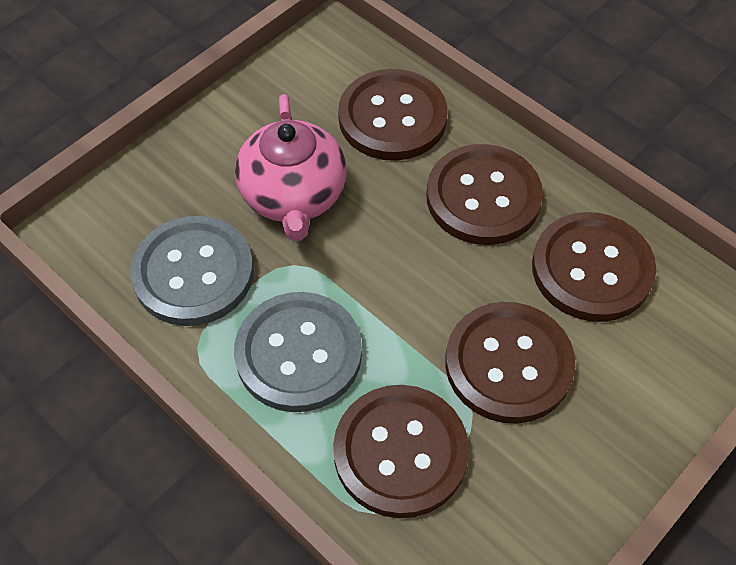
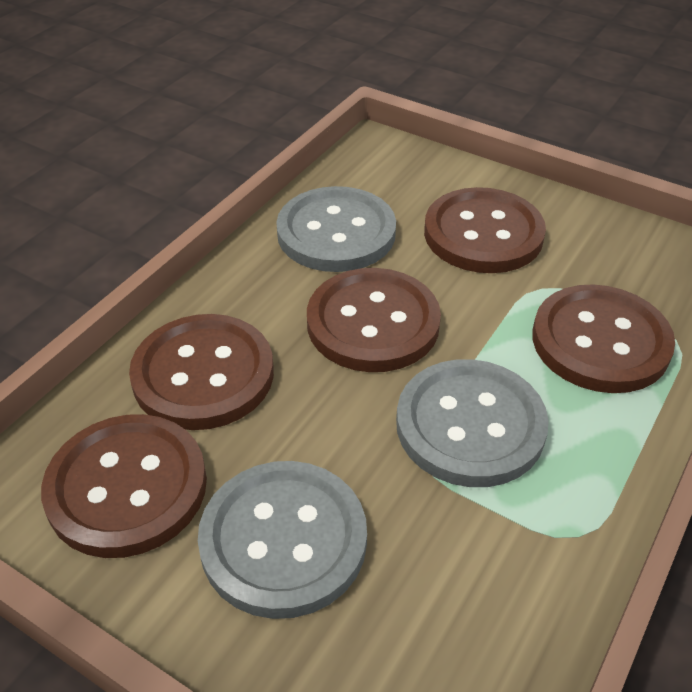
grey button: 2 -> 3
pink teapot: 1 -> 0

